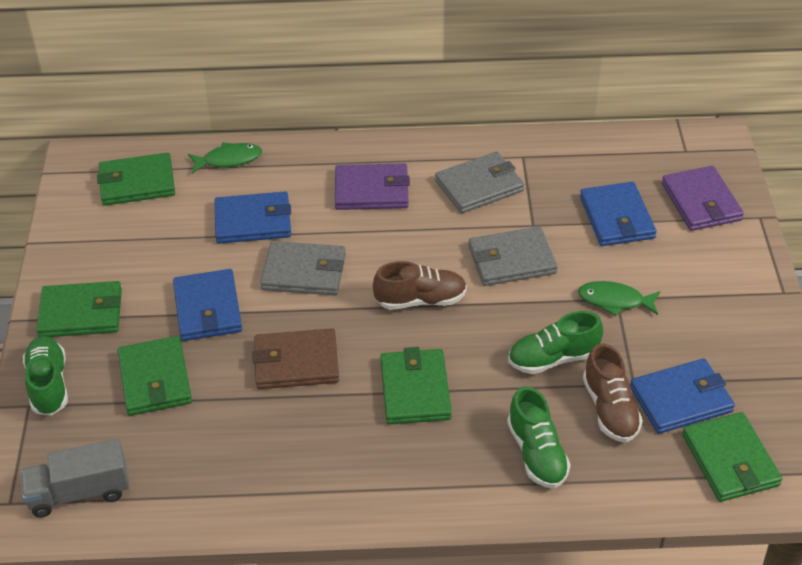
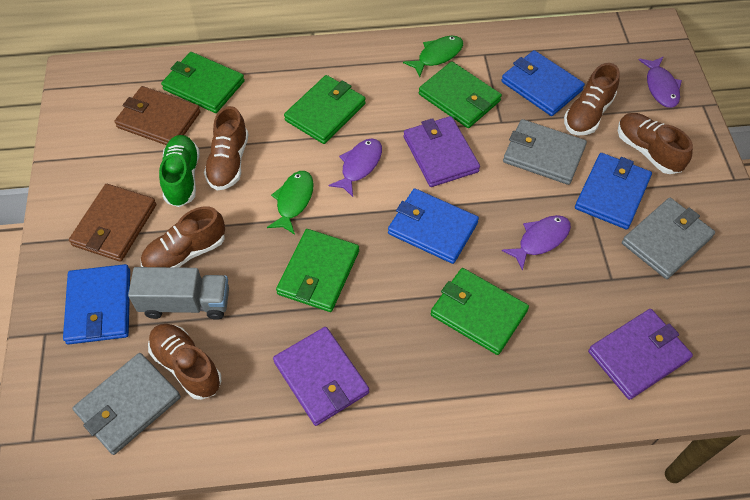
brown shoe: 2 -> 5
brown wallet: 1 -> 2
green shoe: 3 -> 1
purple fish: 0 -> 3
purple wallet: 2 -> 3

